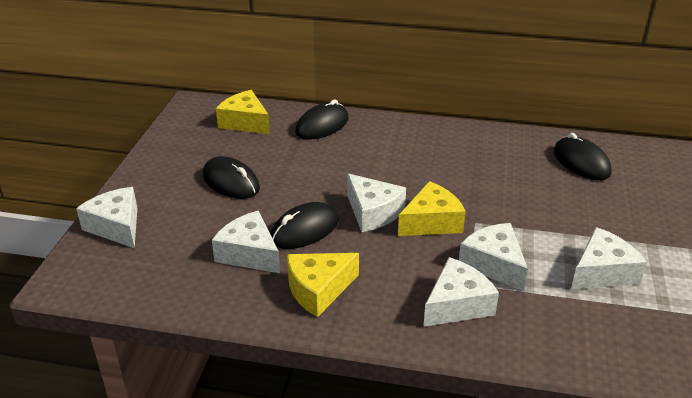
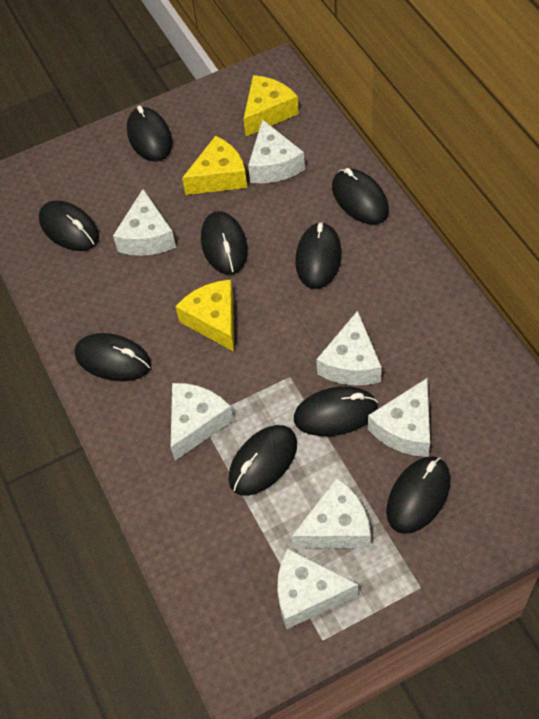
black mouse: 4 -> 9
white cheese: 6 -> 7

